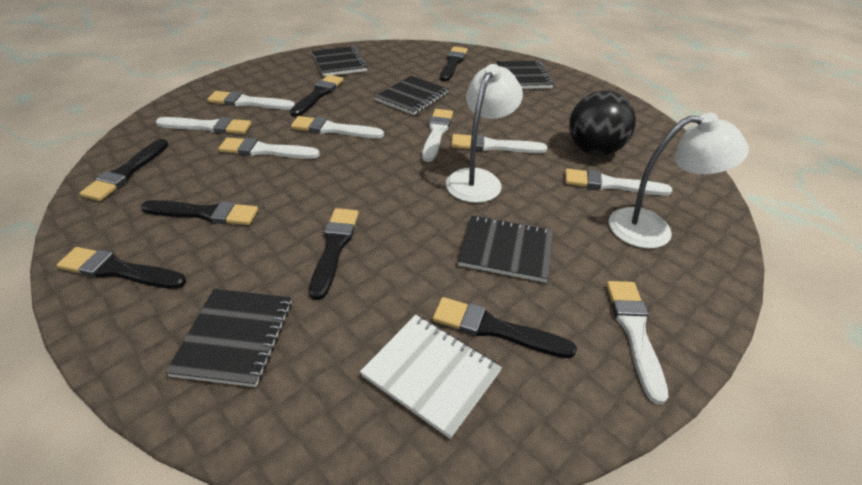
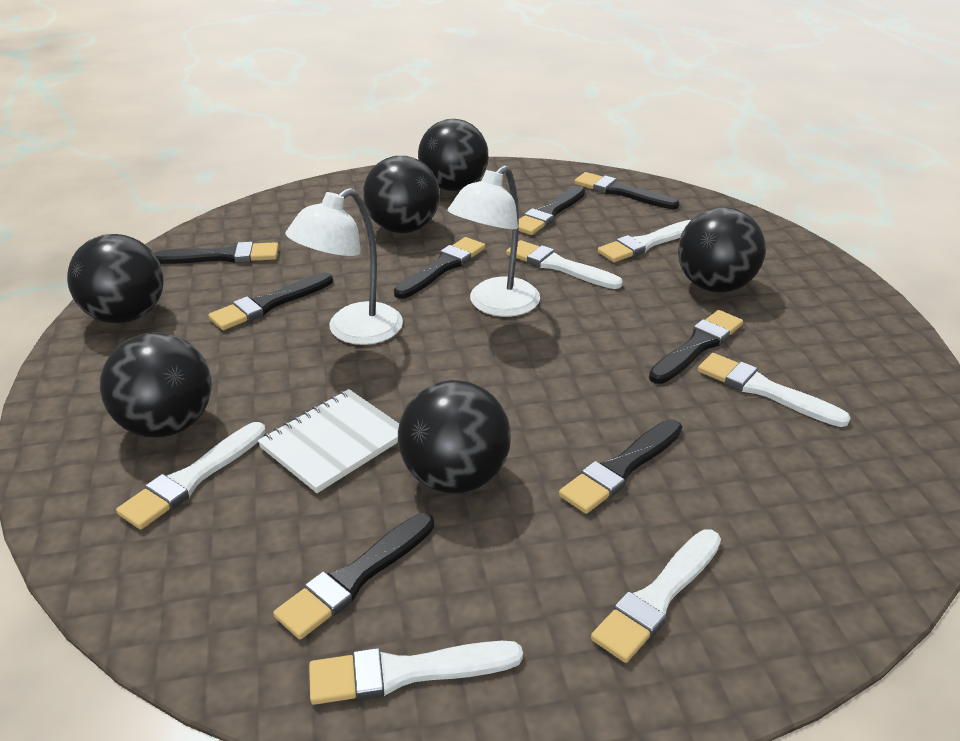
black ball: 1 -> 6
black brush: 7 -> 8
black notebook: 5 -> 0
white brush: 8 -> 6

